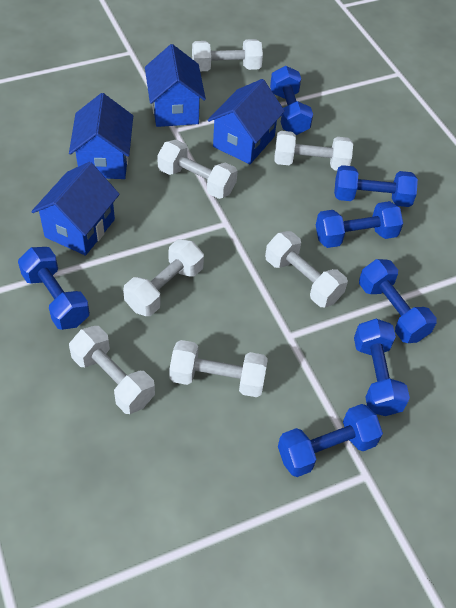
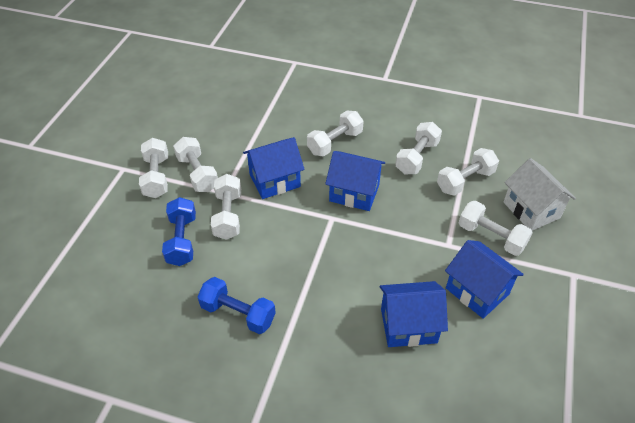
blue dumbbell: 7 -> 2
white house: 0 -> 1

